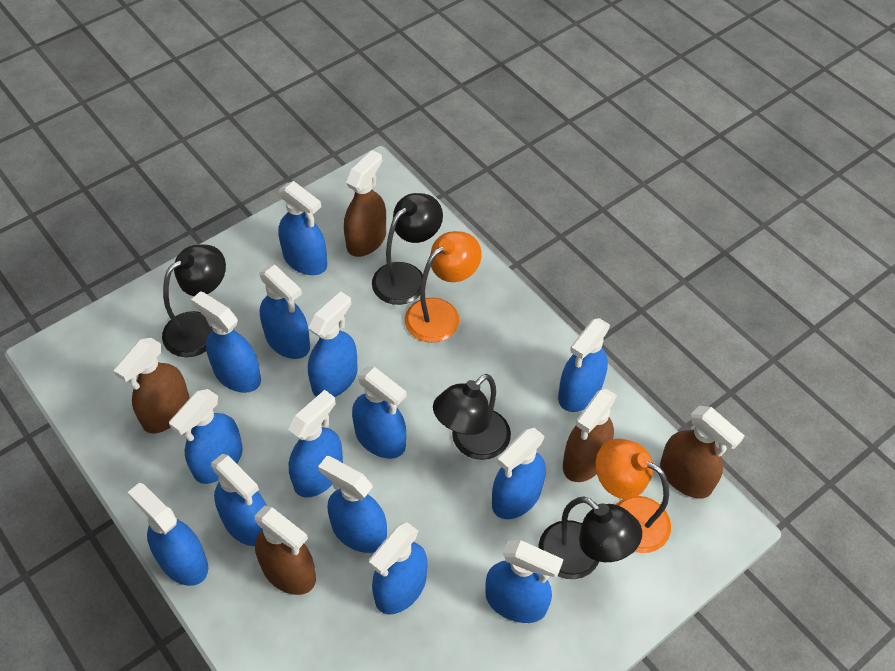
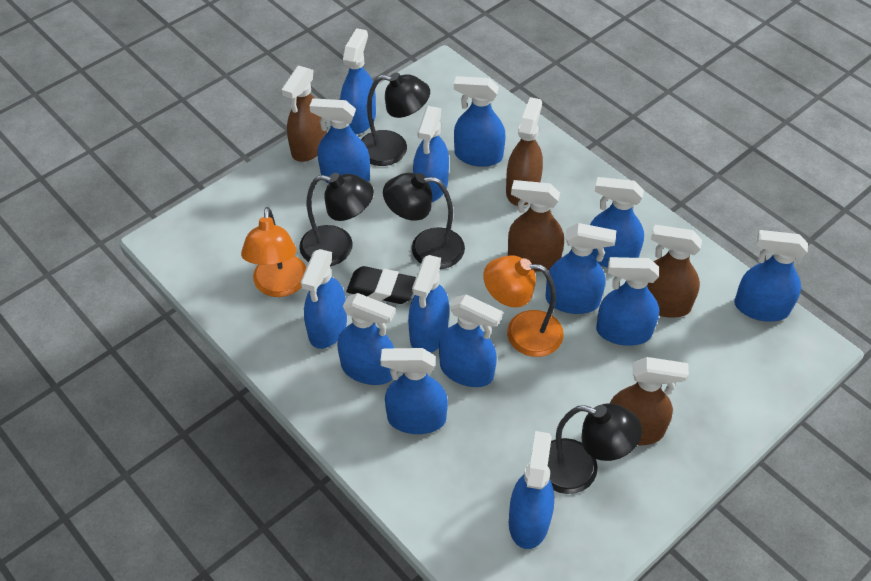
black eraser: 0 -> 1

